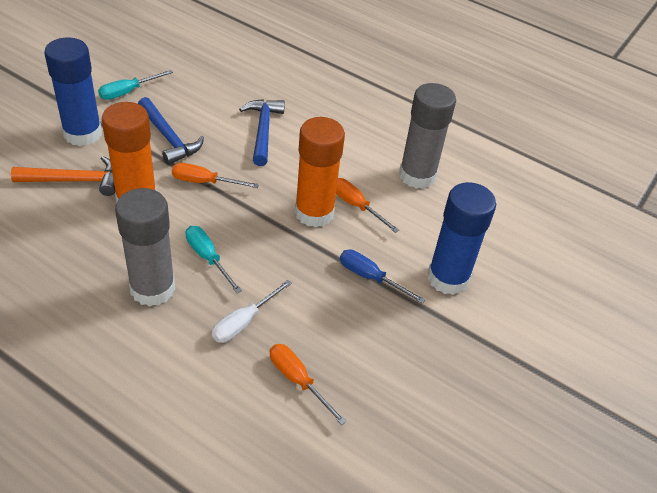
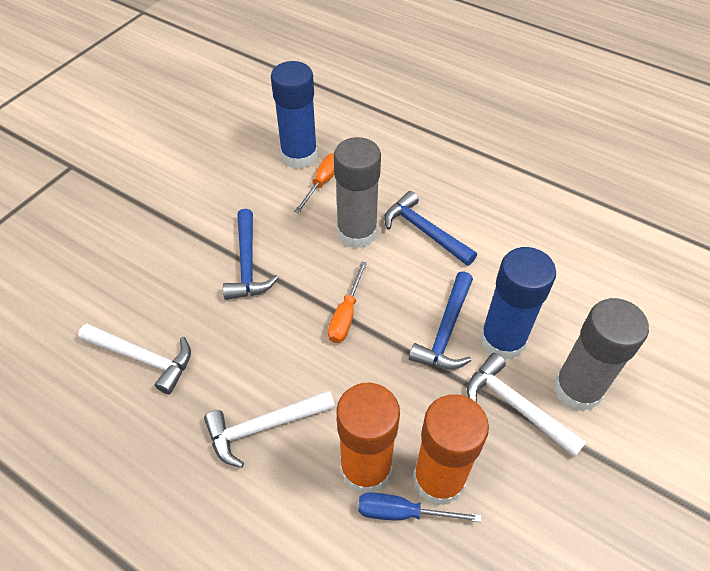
blue hammer: 2 -> 3
orange hammer: 1 -> 0
orange screwdriver: 3 -> 2
turquoise screwdriver: 2 -> 0
white hammer: 0 -> 3
white screwdriver: 1 -> 0

